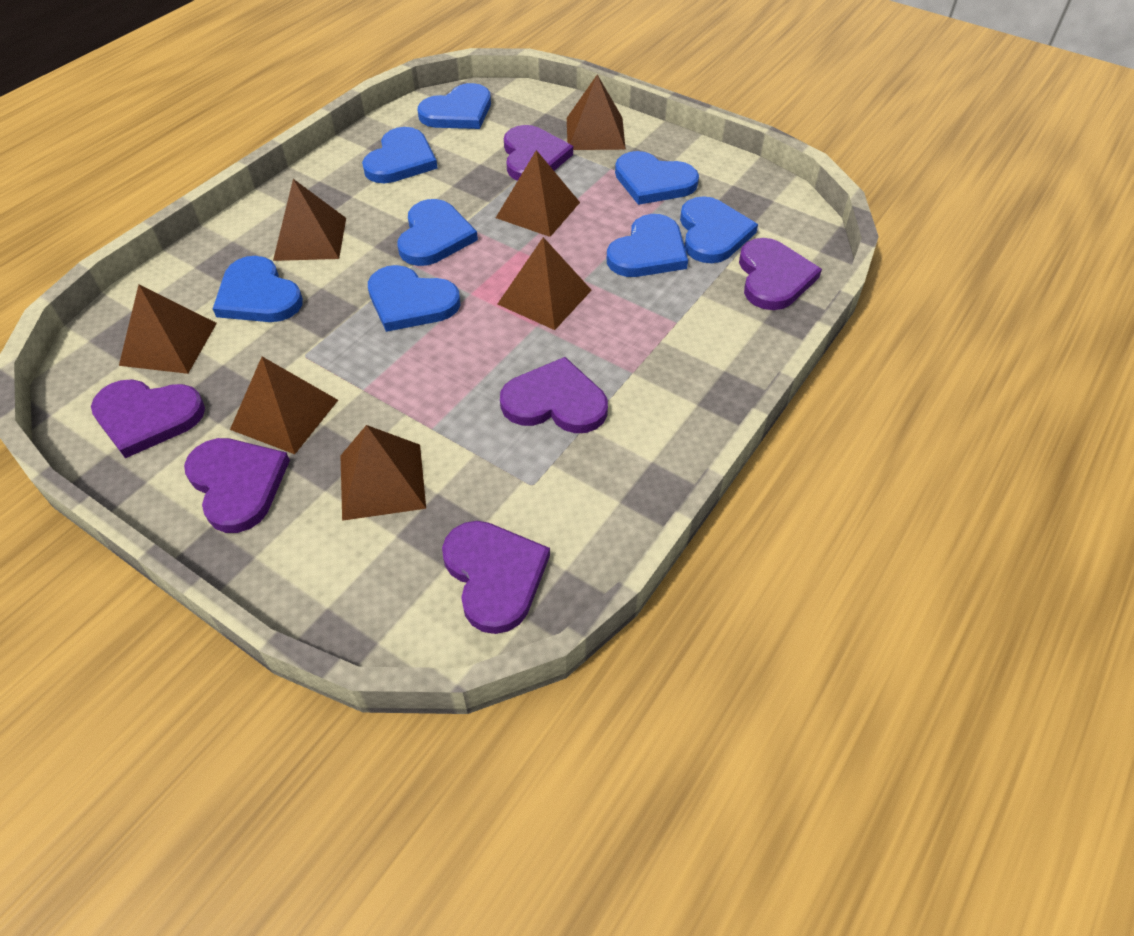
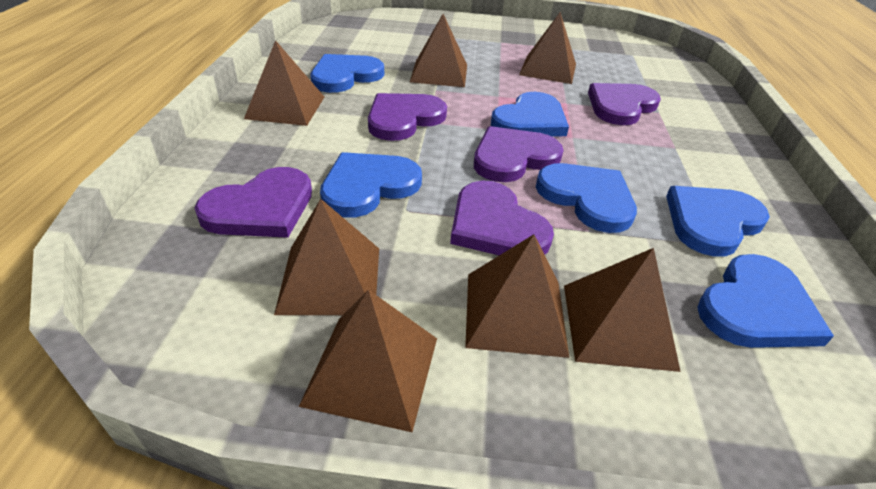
blue heart: 8 -> 6
purple heart: 6 -> 5

